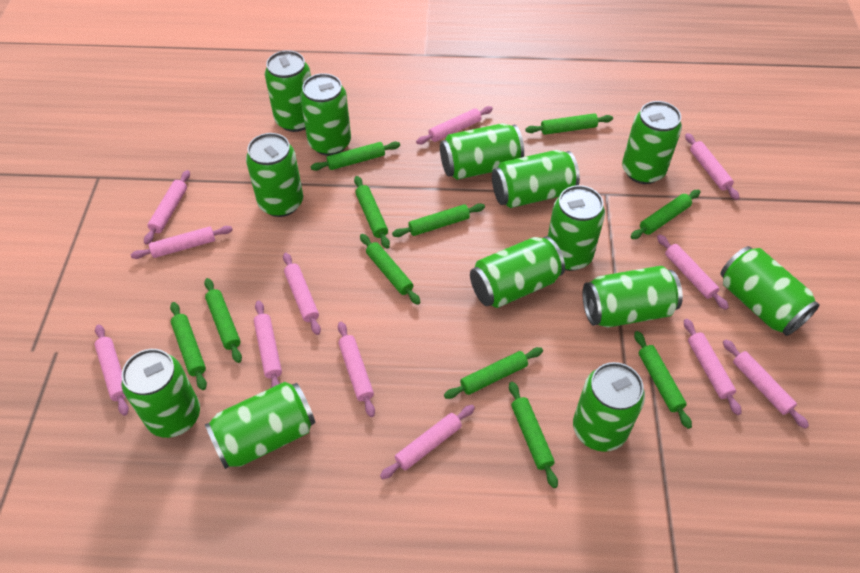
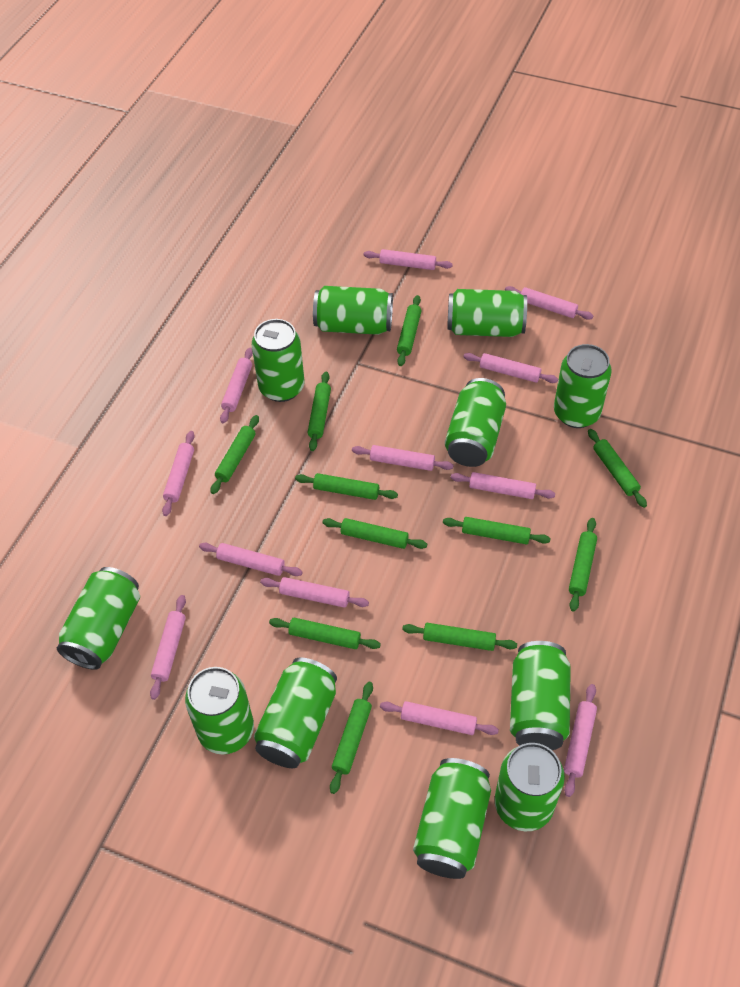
green can: 13 -> 11

